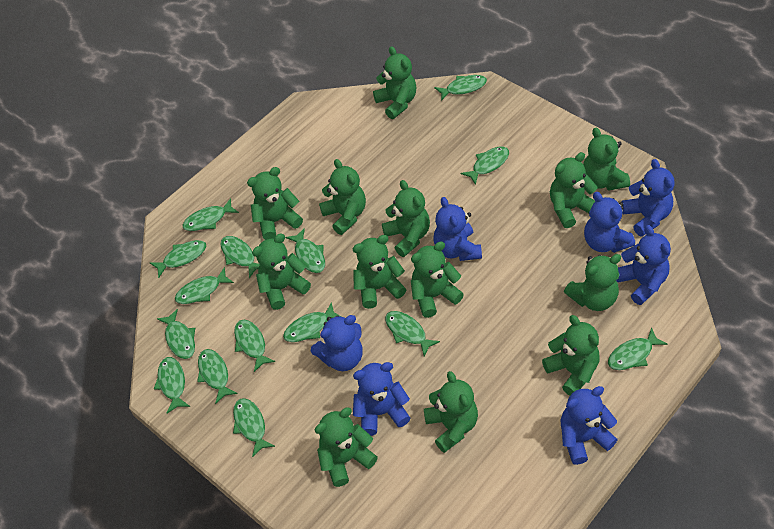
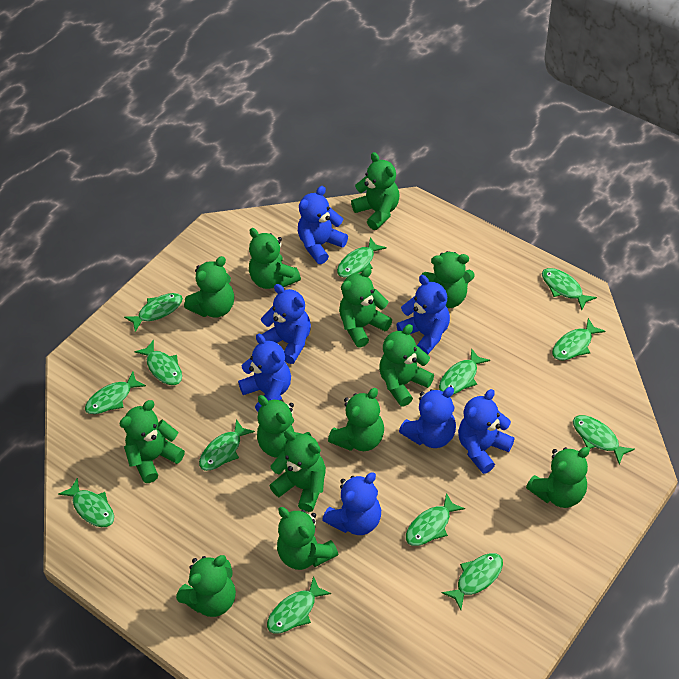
green fish: 15 -> 13

